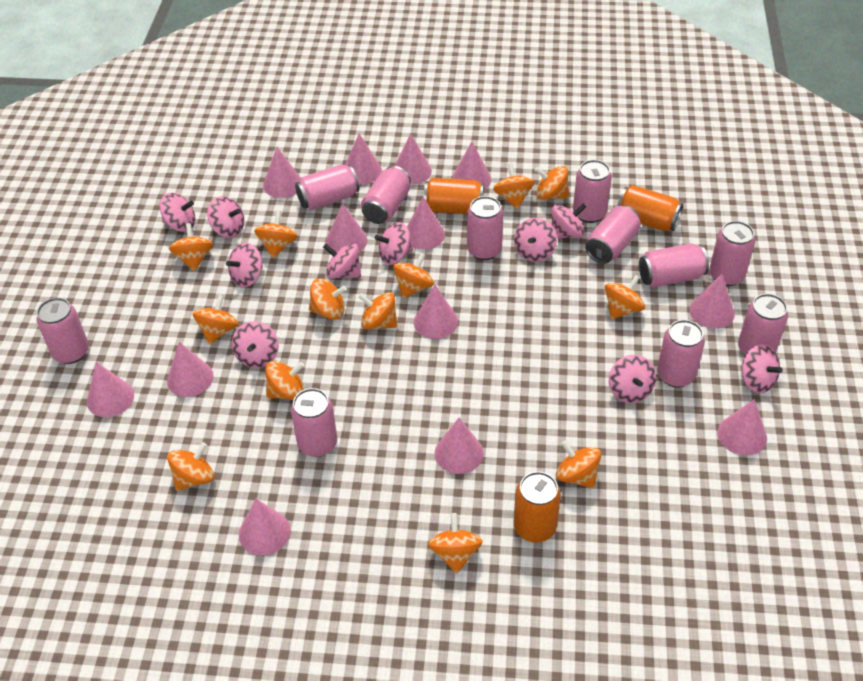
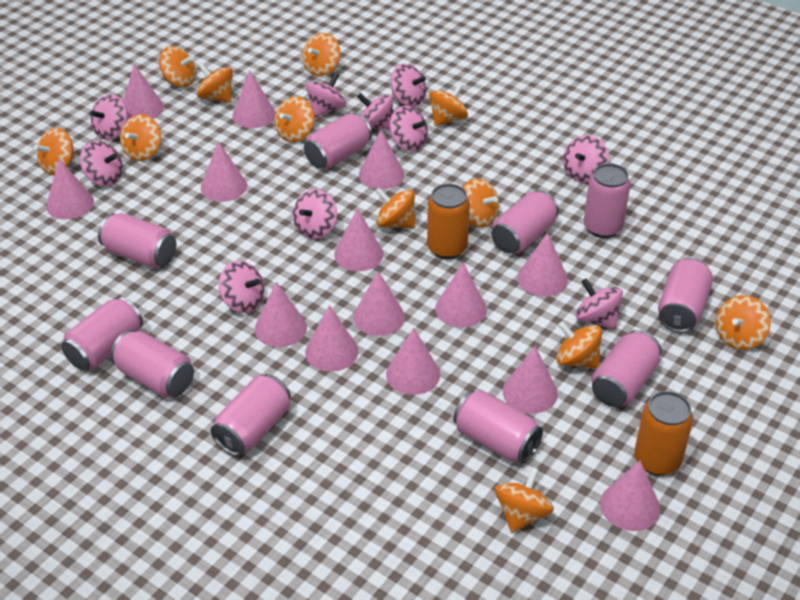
orange can: 3 -> 2
orange spinning top: 13 -> 12
pink can: 11 -> 10
pink cone: 13 -> 14

